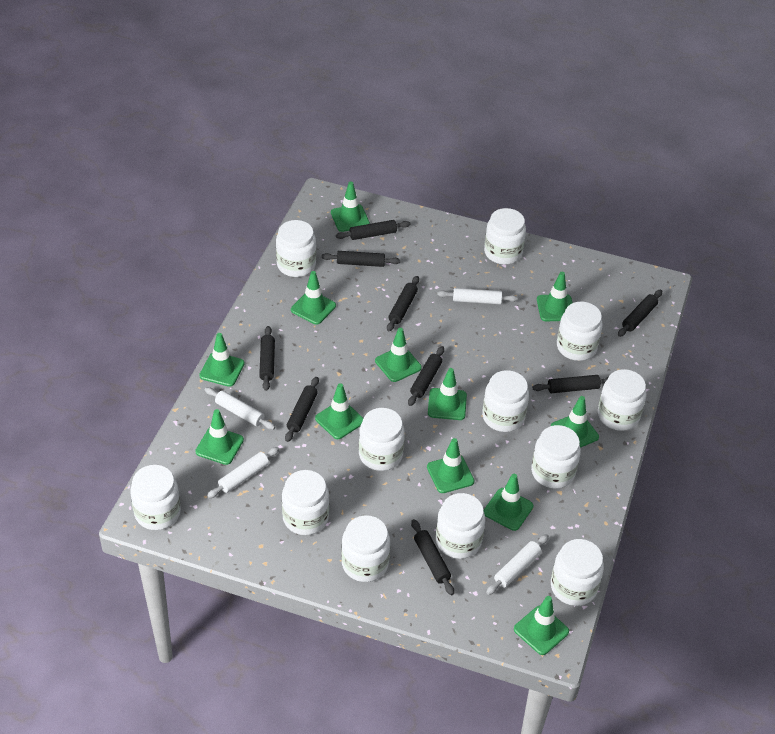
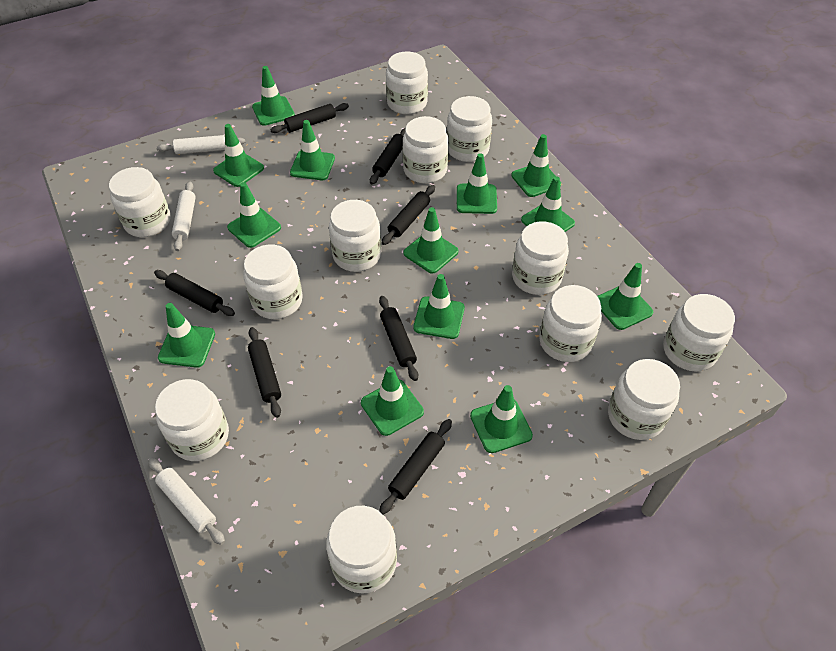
black rolling pin: 9 -> 7
green traffic cone: 12 -> 13
white rolling pin: 4 -> 3

